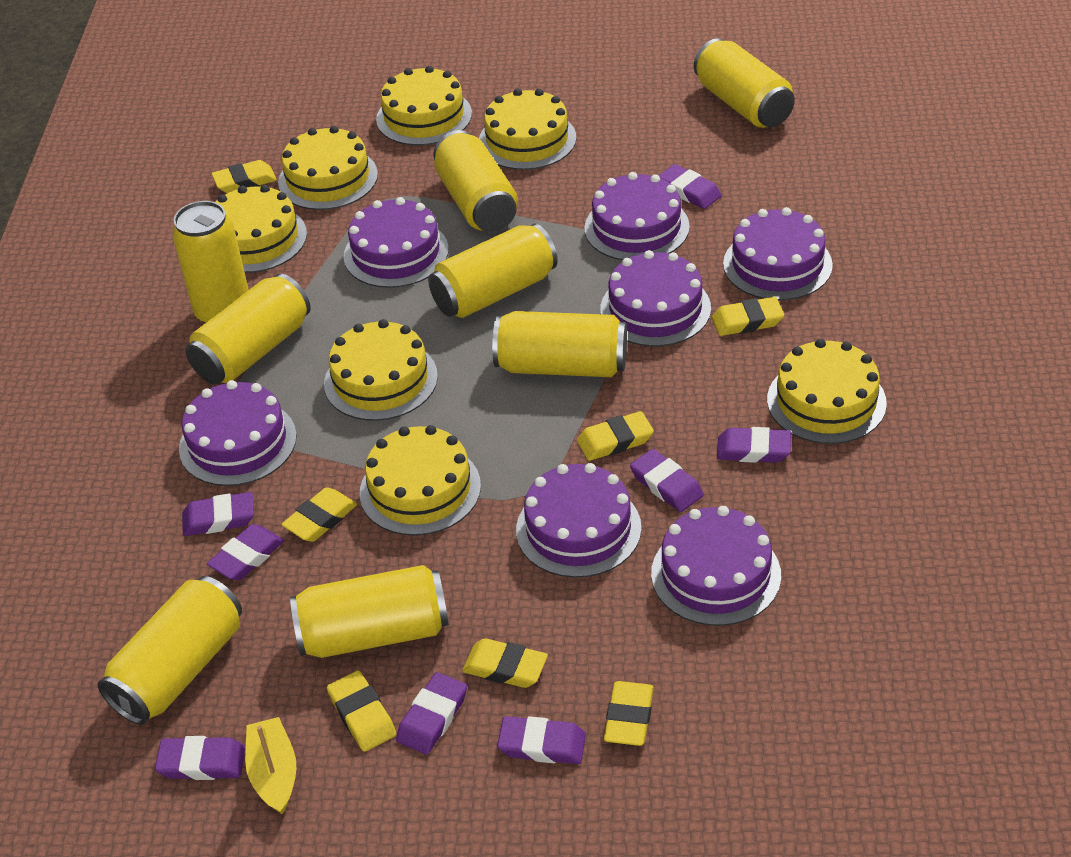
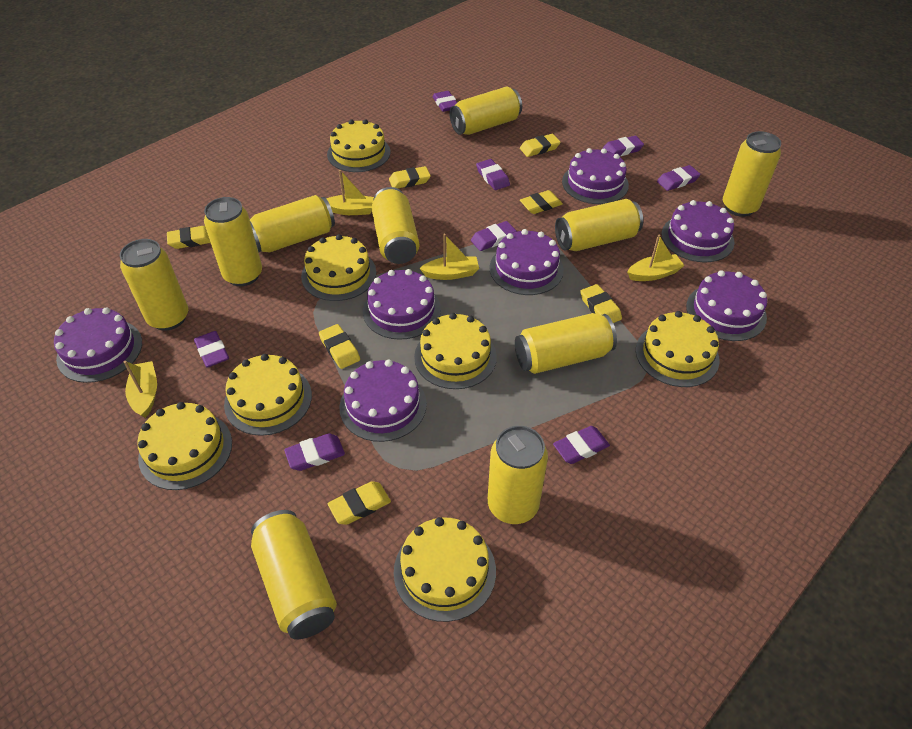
yellow boat: 1 -> 4
yellow can: 8 -> 10

